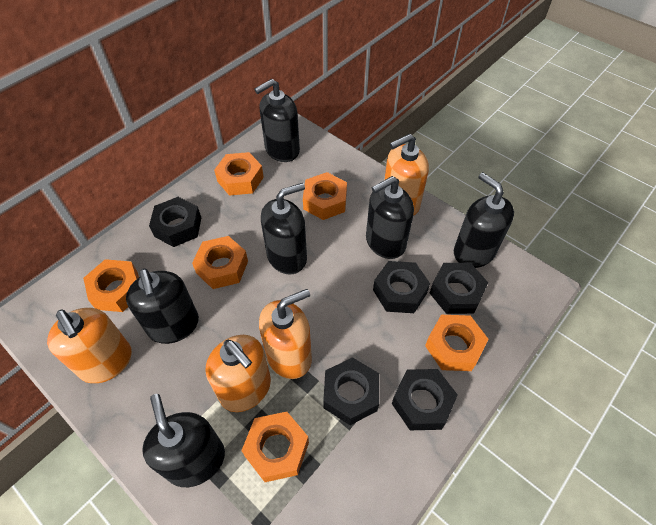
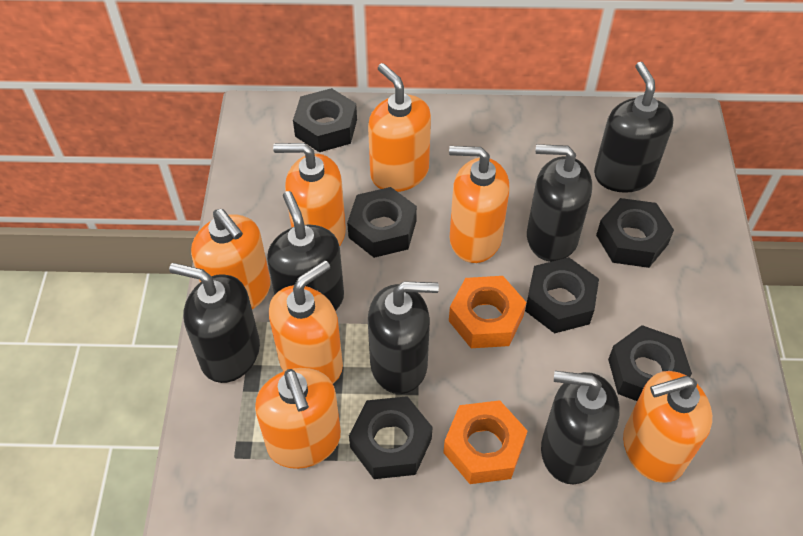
black nut: 5 -> 6
orange nut: 6 -> 2
orange soap dispenser: 4 -> 7

